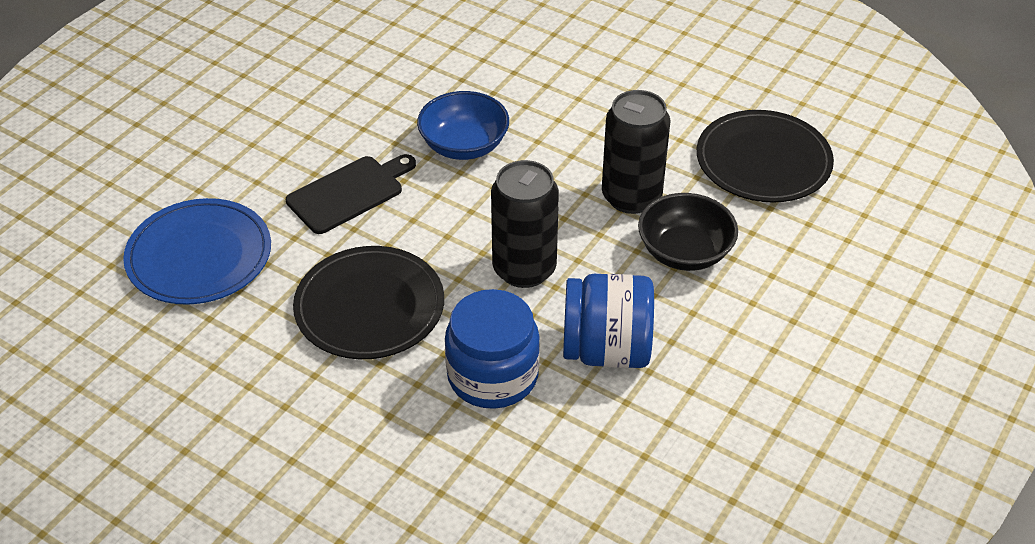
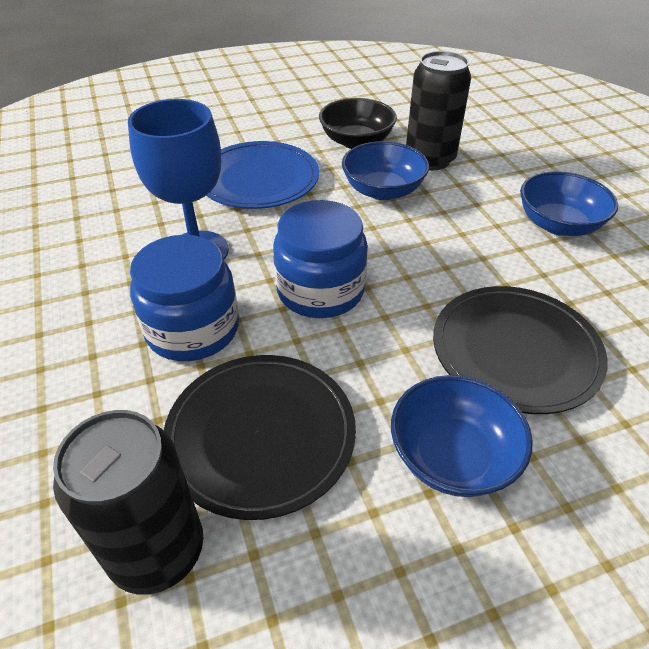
black cutting board: 1 -> 0
blue bowl: 1 -> 3
blue goblet: 0 -> 1

